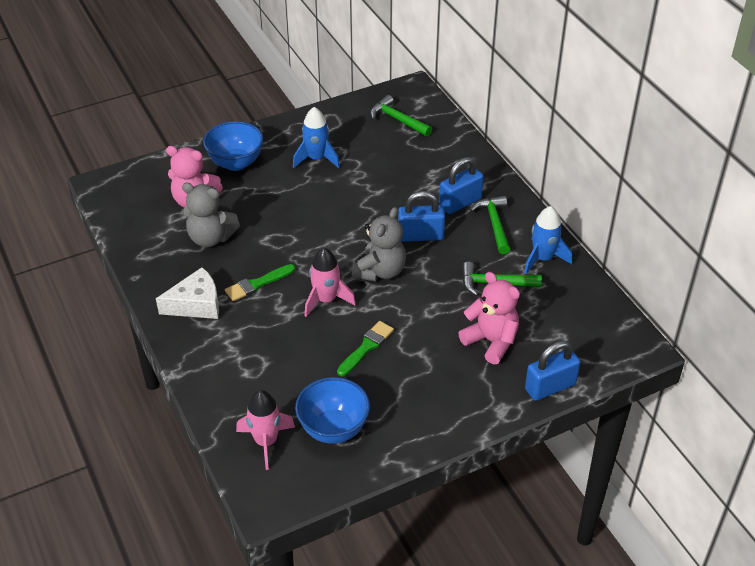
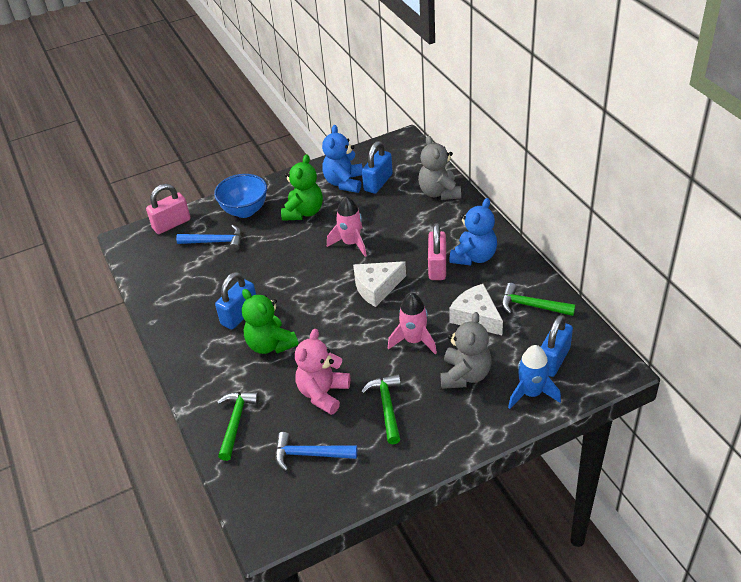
blue bowl: 2 -> 1
blue hammer: 0 -> 2
blue rocket: 2 -> 1
blue teddy bear: 0 -> 2
green brush: 2 -> 0
green teddy bear: 0 -> 2
pink padlock: 0 -> 2
pink teddy bear: 2 -> 1
white cheese: 1 -> 2

